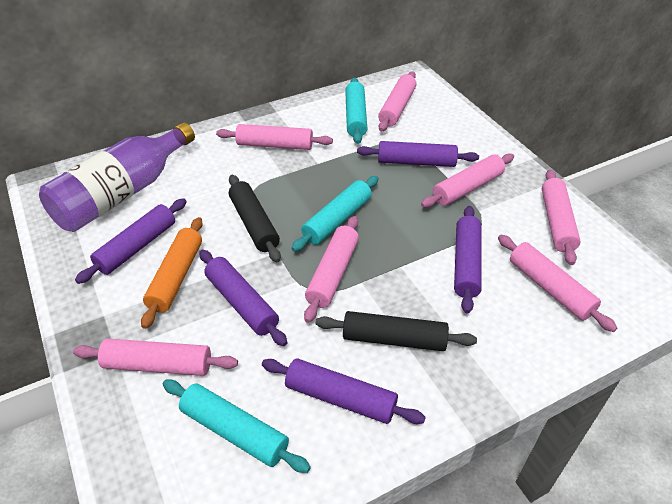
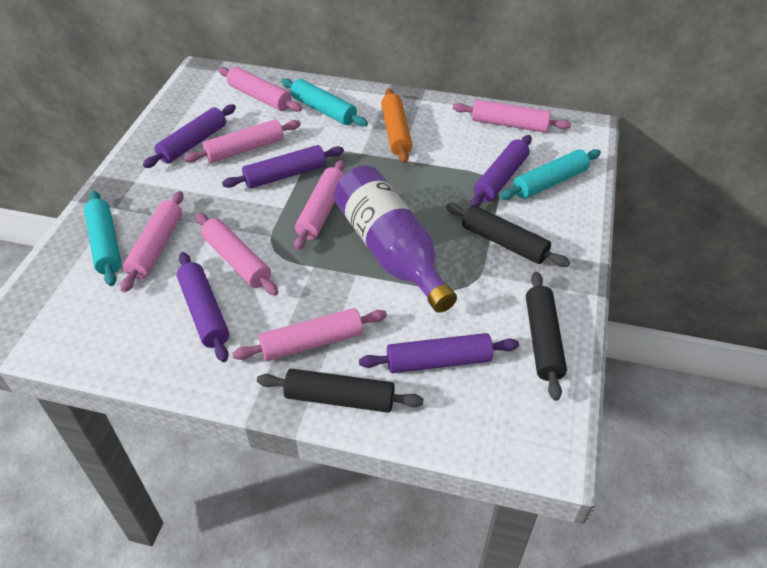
black rolling pin: 2 -> 3

